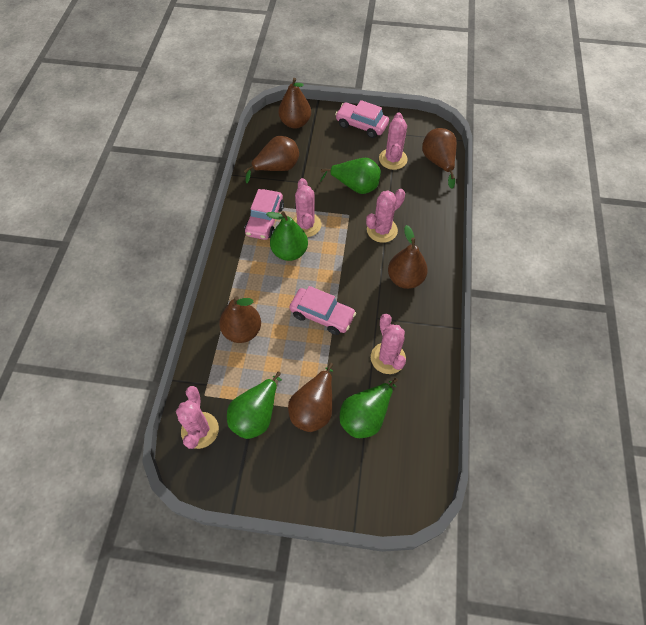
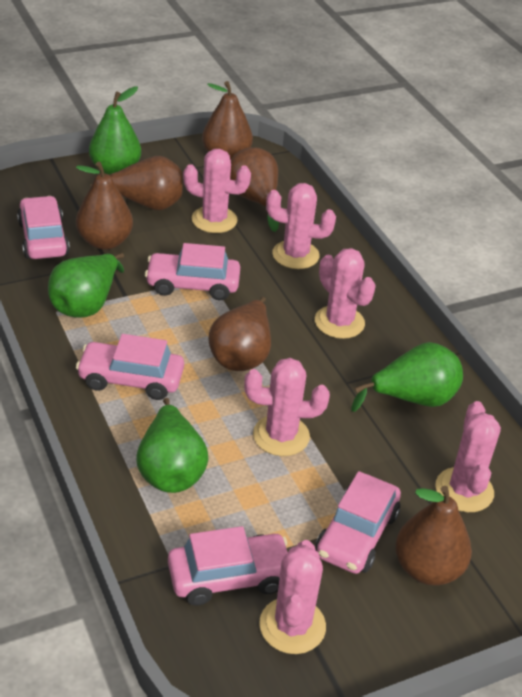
pink cactus: 5 -> 6
pink car: 3 -> 5

